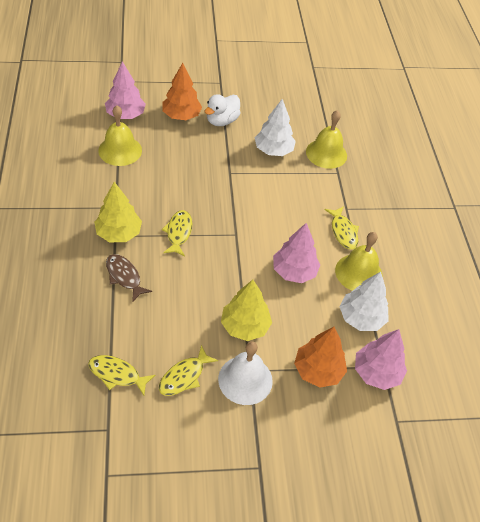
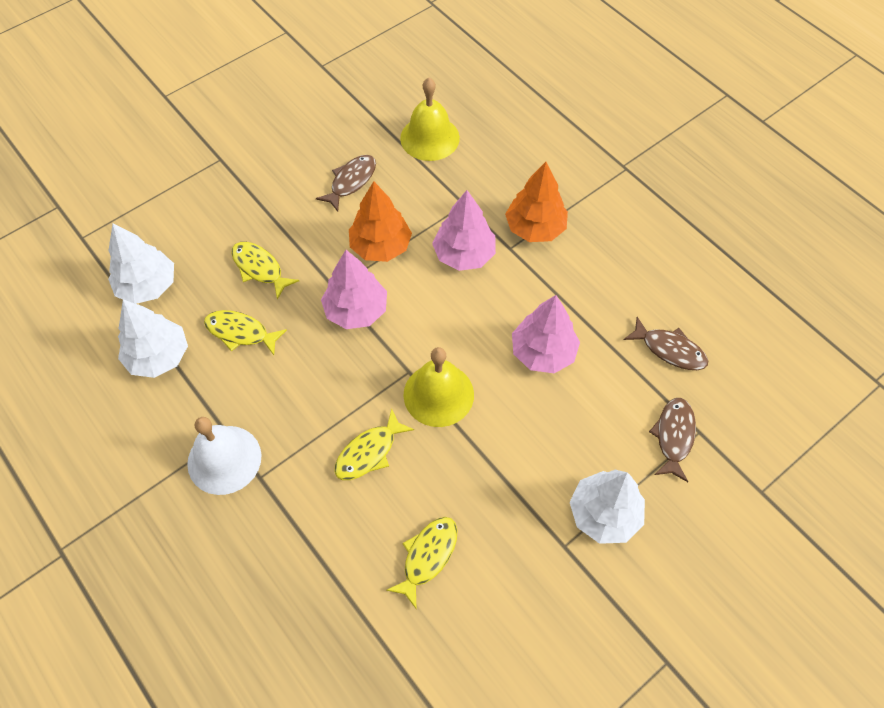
brown fish: 1 -> 3
white duck: 1 -> 0
white tree: 2 -> 3
yellow bell: 3 -> 2
yellow tree: 2 -> 0

